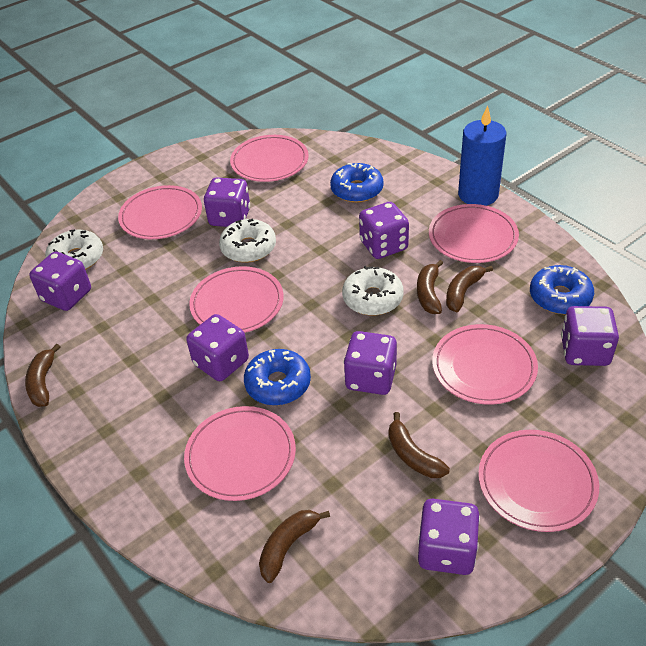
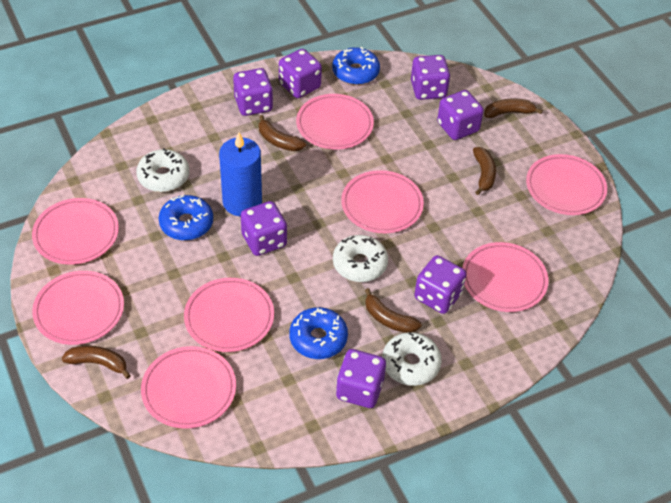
pink plate: 7 -> 8

